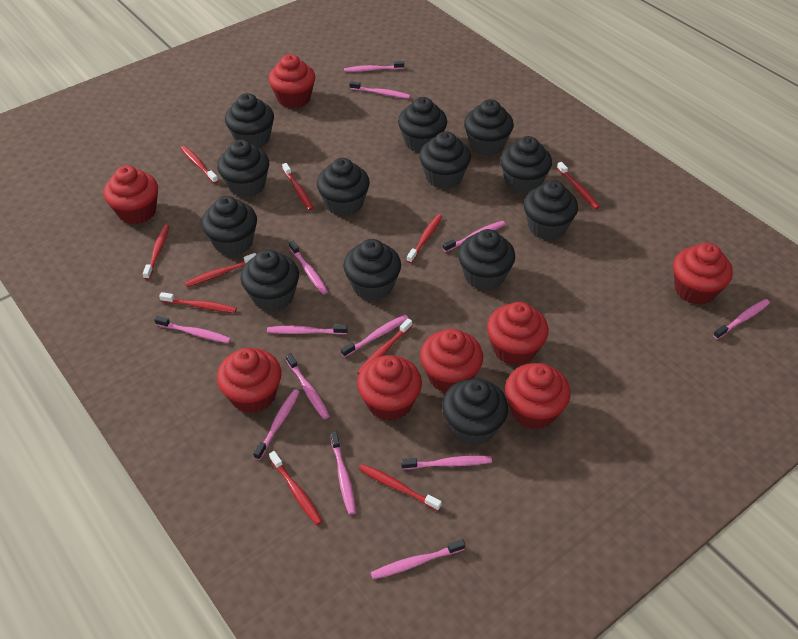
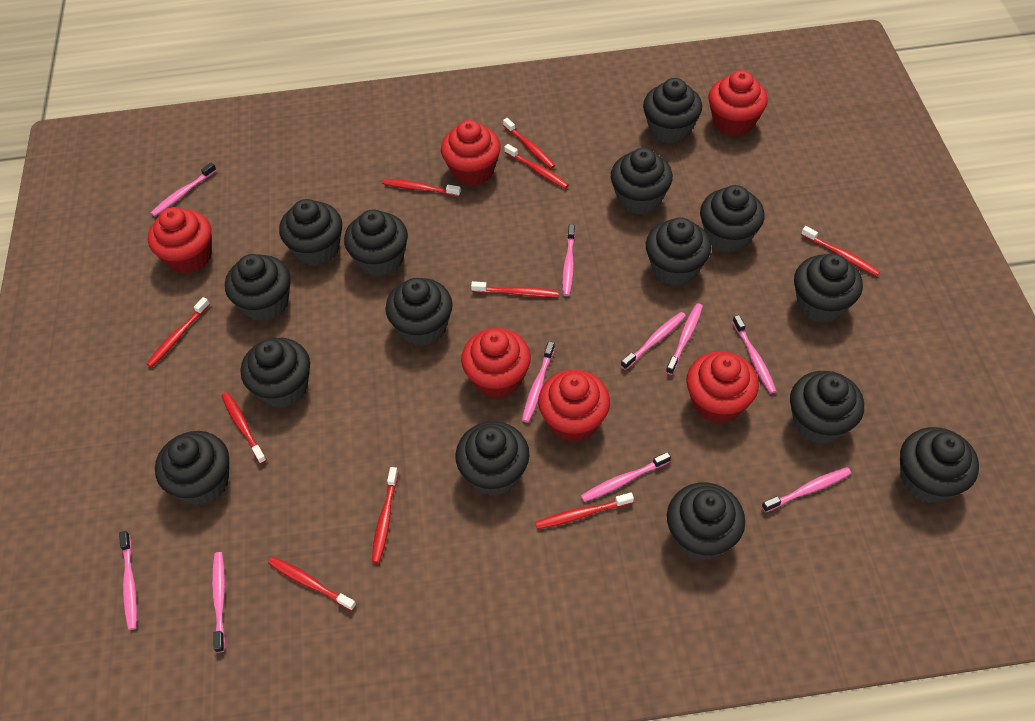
black cupcake: 13 -> 15
pink toothbrush: 13 -> 10
red cupcake: 8 -> 6

